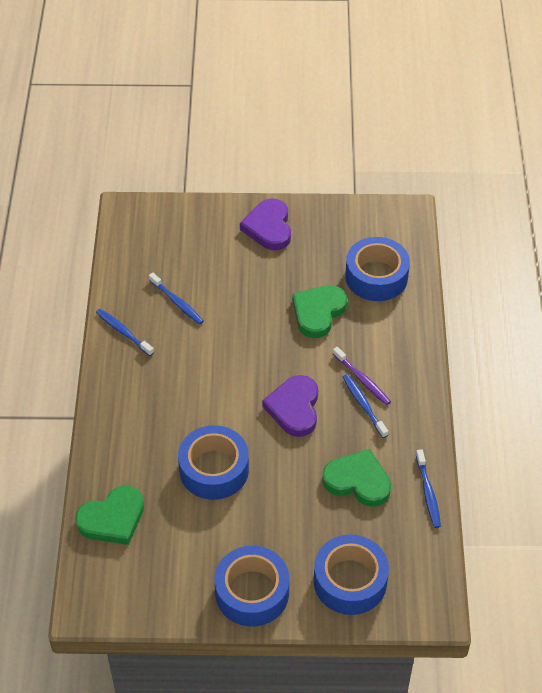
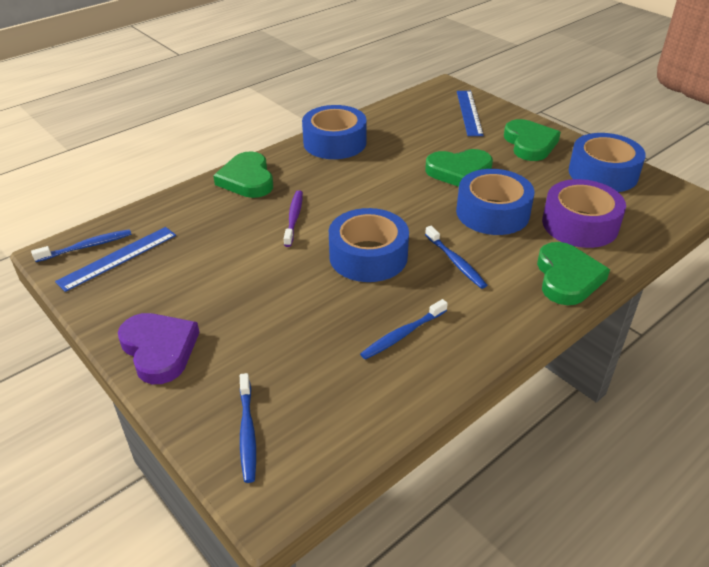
blue ruler: 0 -> 2
green heart: 3 -> 4
purple heart: 2 -> 1
purple tape: 0 -> 1

